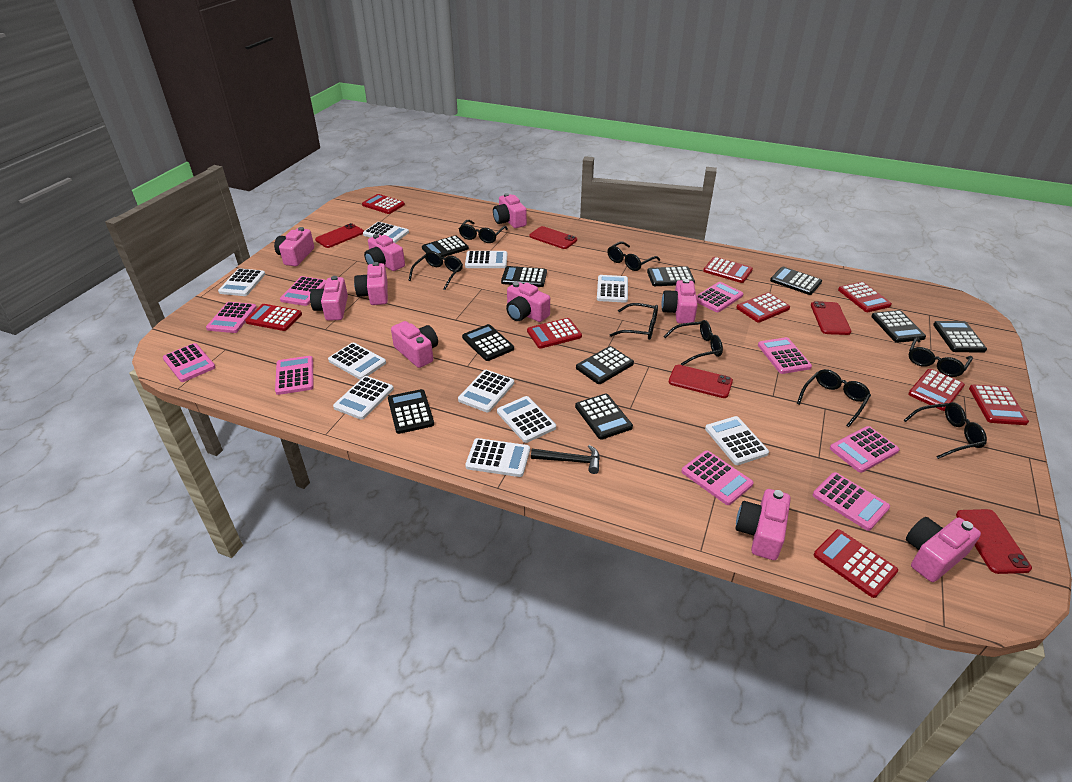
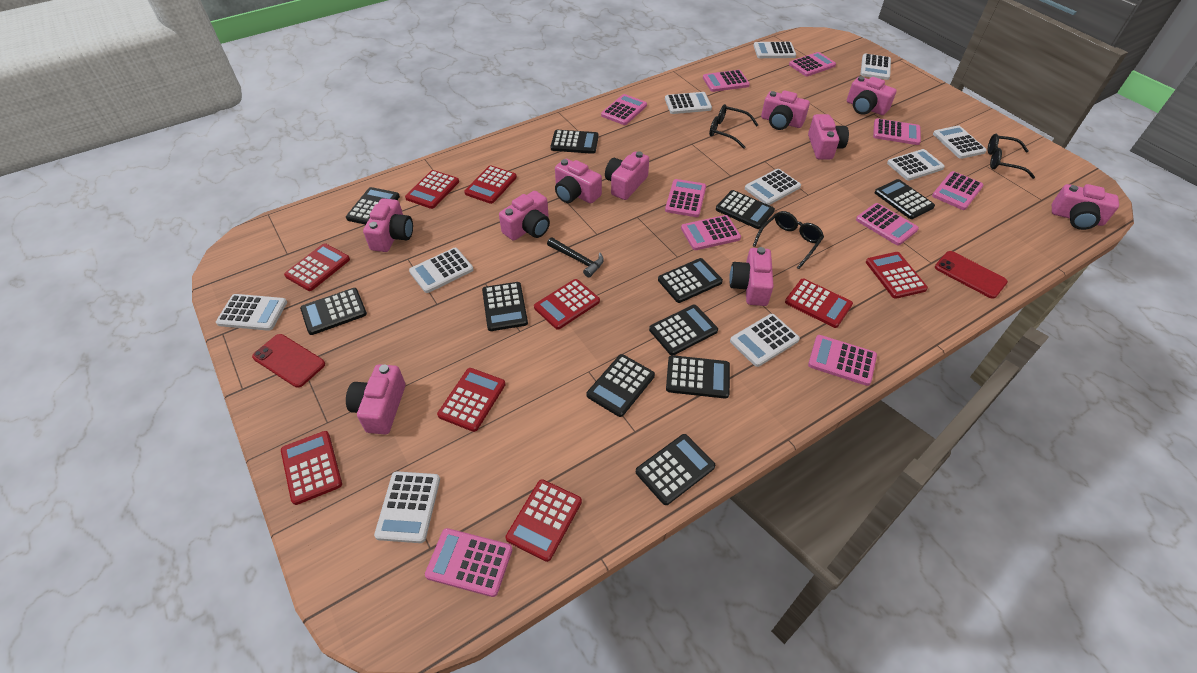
black calculator: 10 -> 11
black glasses: 8 -> 3
pink calculator: 9 -> 10
red phone: 5 -> 2

